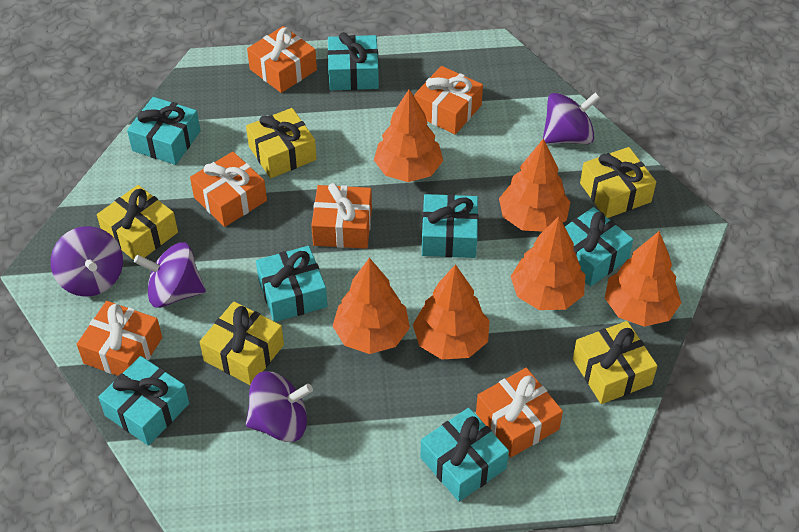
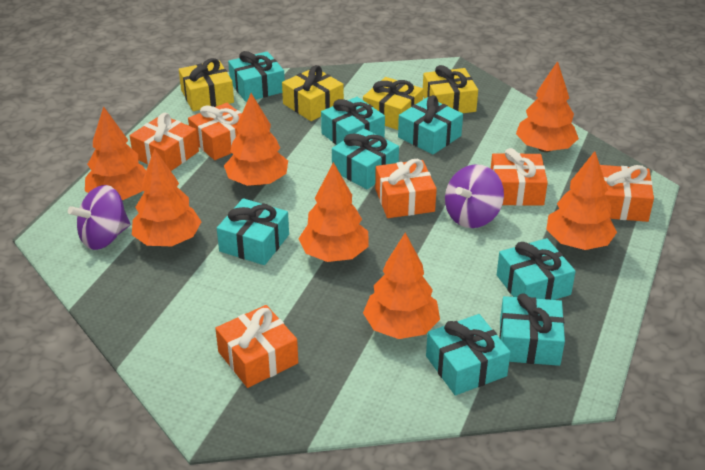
orange tree: 6 -> 7
purple spinning top: 4 -> 2
turquoise gift: 7 -> 8
yellow gift: 5 -> 4

